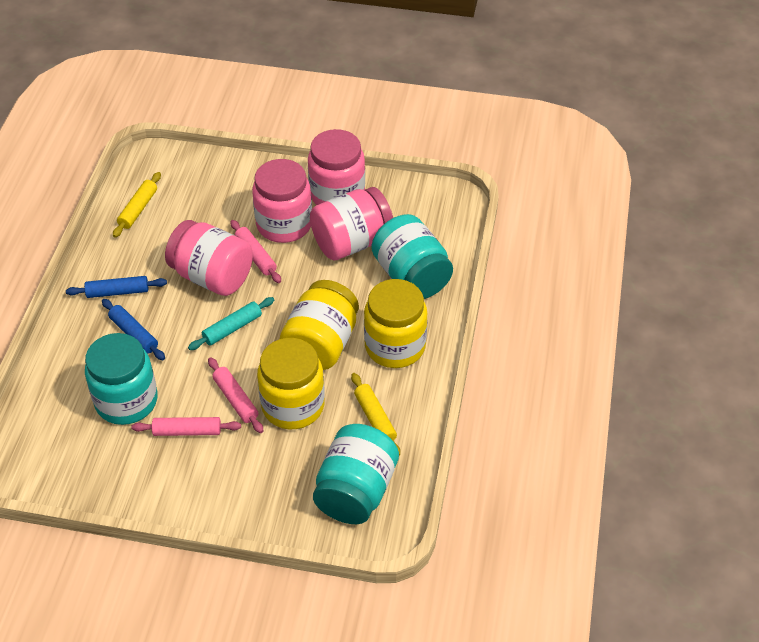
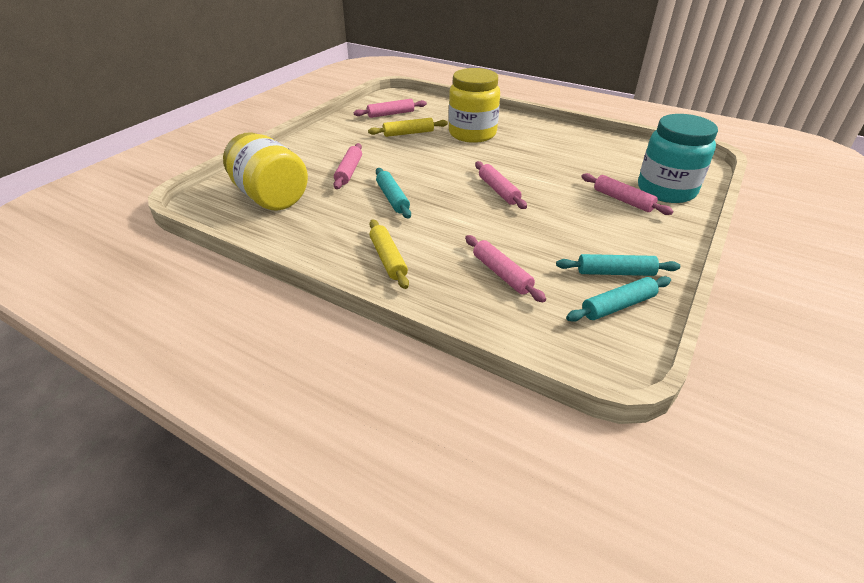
blue rolling pin: 2 -> 0
pink jar: 4 -> 0
pink rolling pin: 3 -> 5
turquoise jar: 3 -> 1
turquoise rolling pin: 1 -> 3
yellow jar: 3 -> 2

